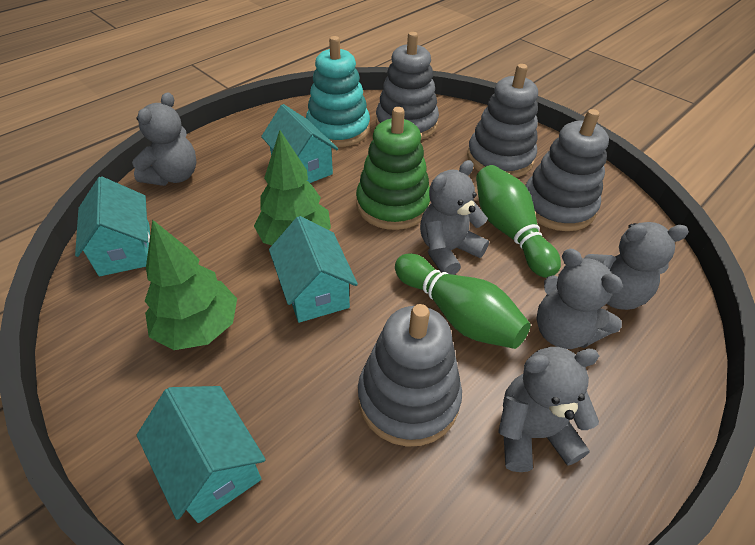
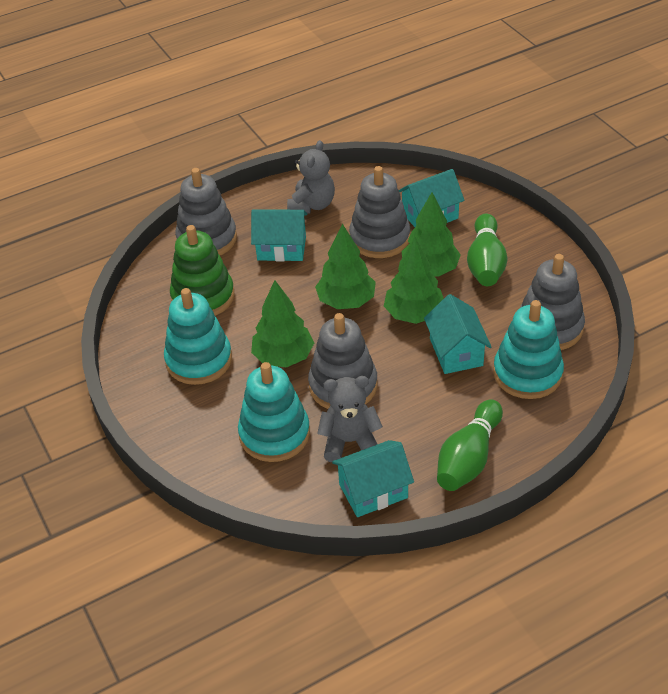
green tree: 2 -> 4
grey teddy bear: 5 -> 2
turquoise stacking toy: 1 -> 3

